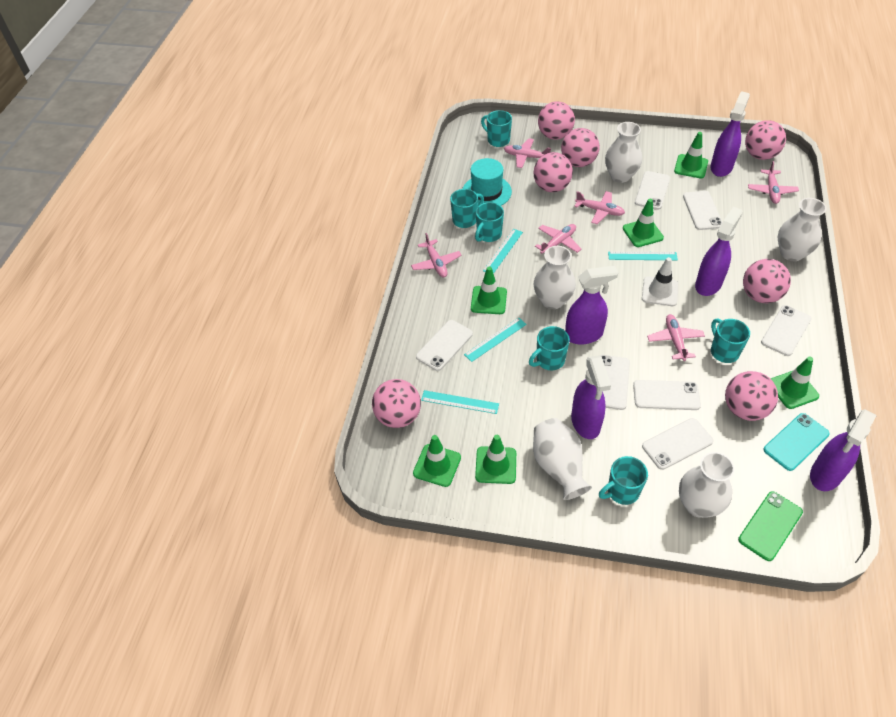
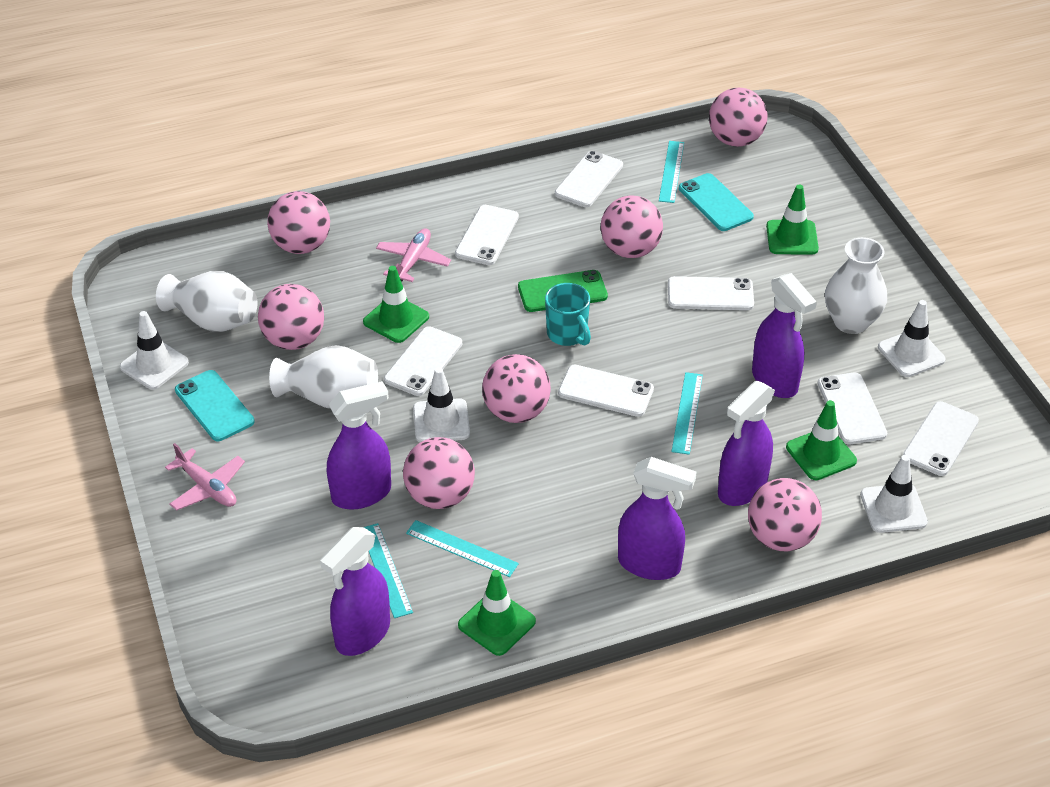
green traffic cone: 6 -> 4
pink plane: 6 -> 2
turquoise hat: 1 -> 0
turquoise mug: 6 -> 1
turquoise phone: 1 -> 2
white traffic cone: 1 -> 4
white vase: 5 -> 3

